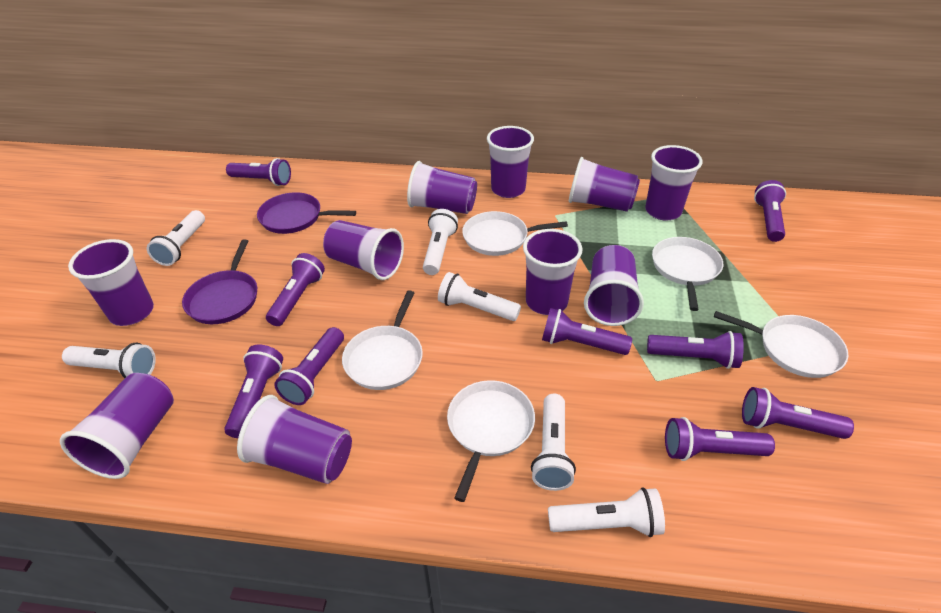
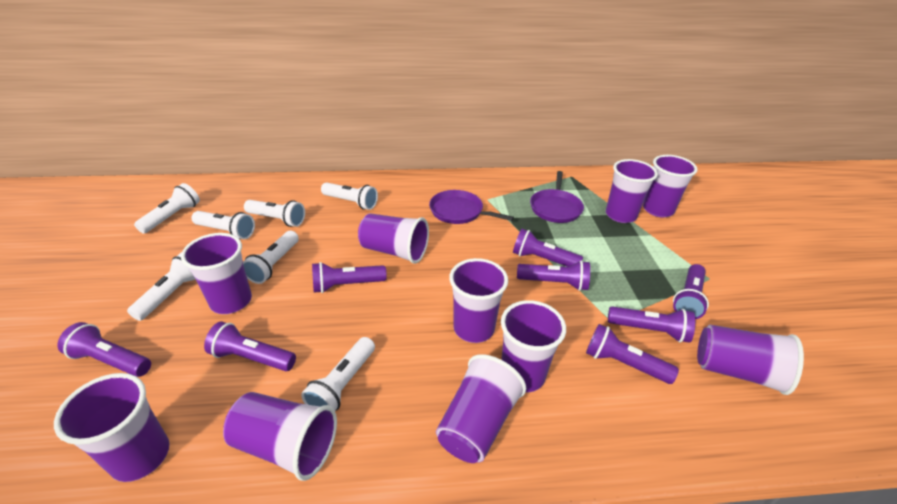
purple flashlight: 9 -> 8
white flashlight: 6 -> 7
white pan: 5 -> 0

